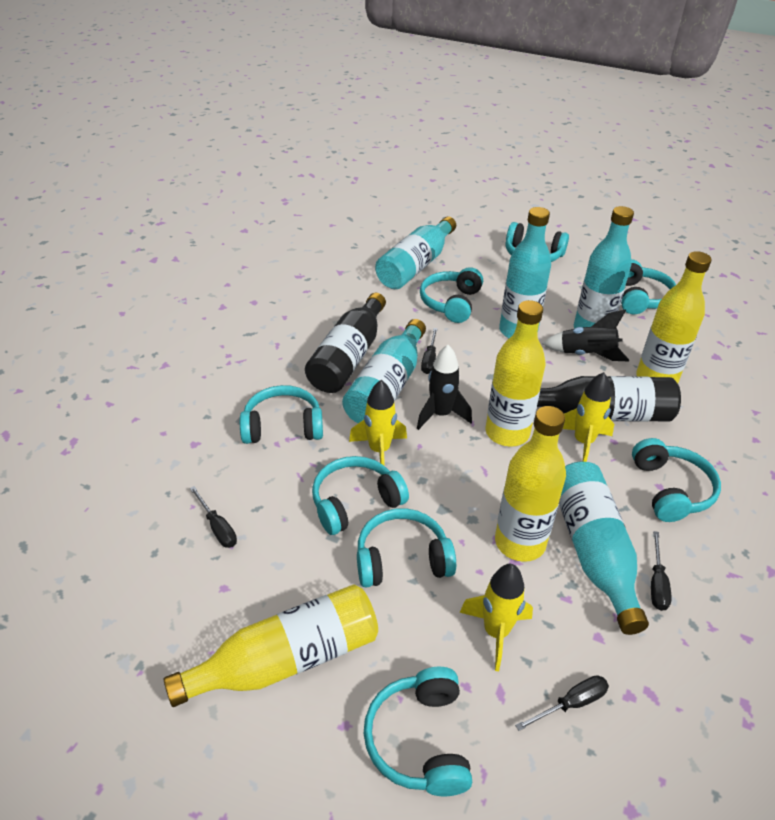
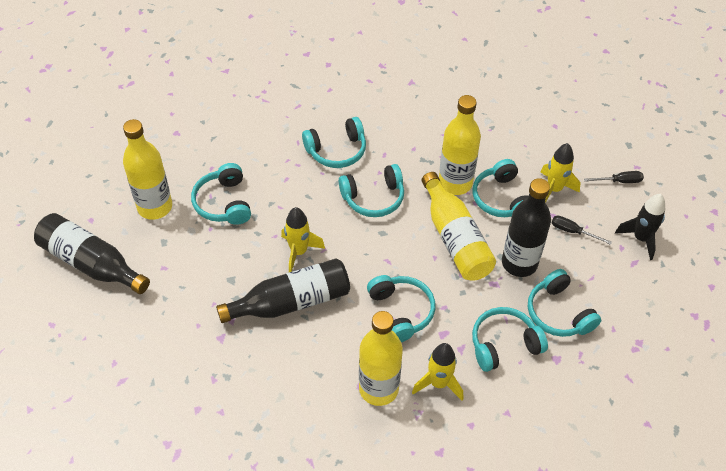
black bottle: 2 -> 3
black rocket: 2 -> 1
black screwdriver: 4 -> 2
turquoise bottle: 5 -> 0
turquoise headphones: 8 -> 7

